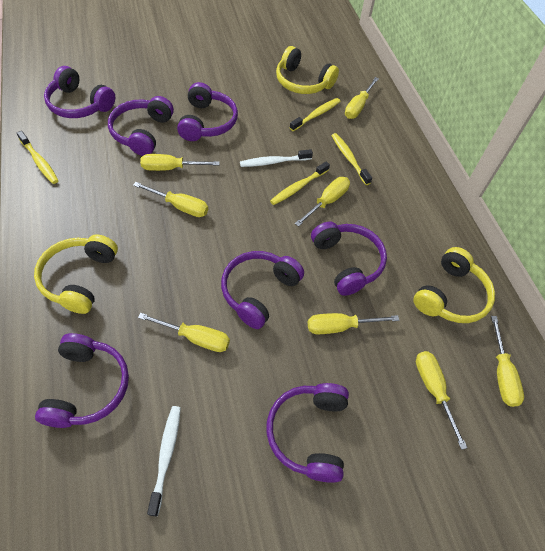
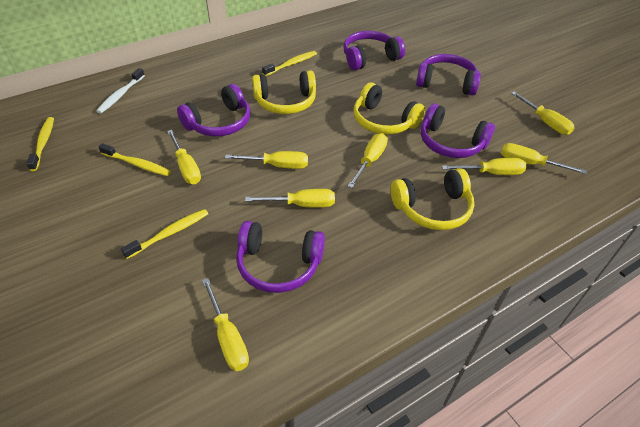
purple headphones: 7 -> 5
white toothbrush: 2 -> 1

